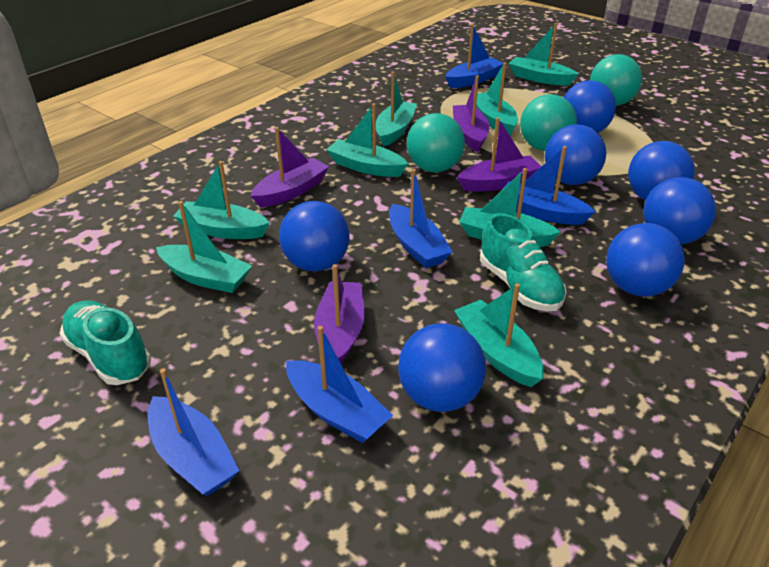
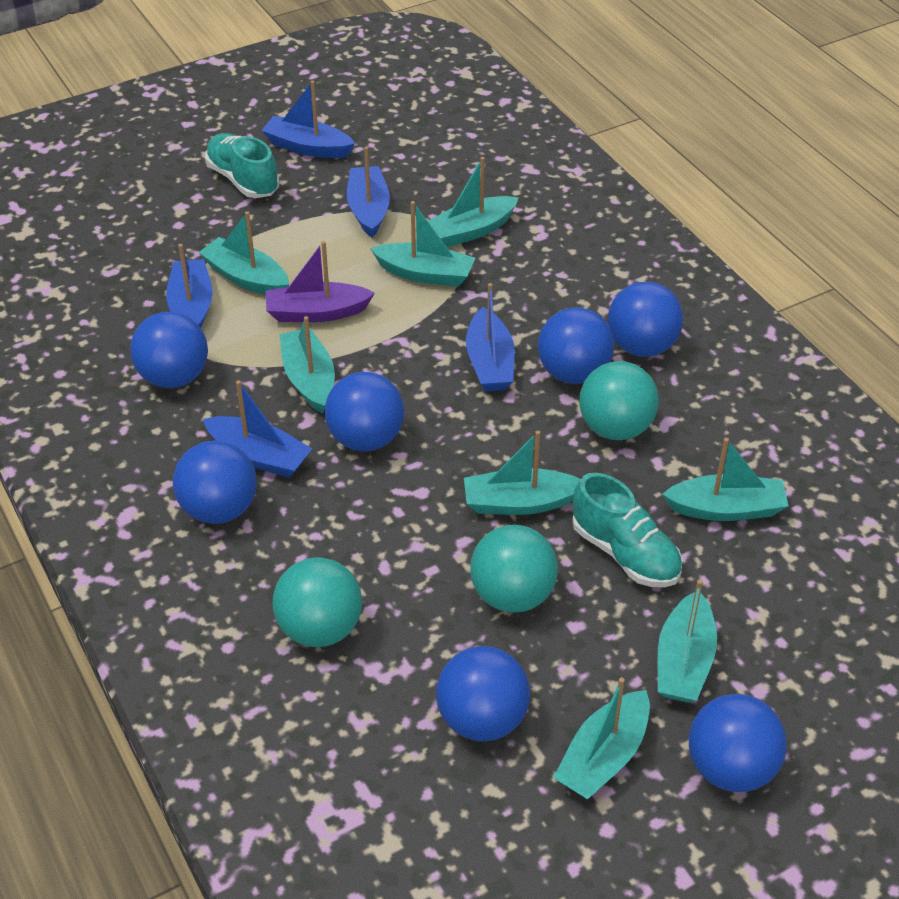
purple boat: 4 -> 1

